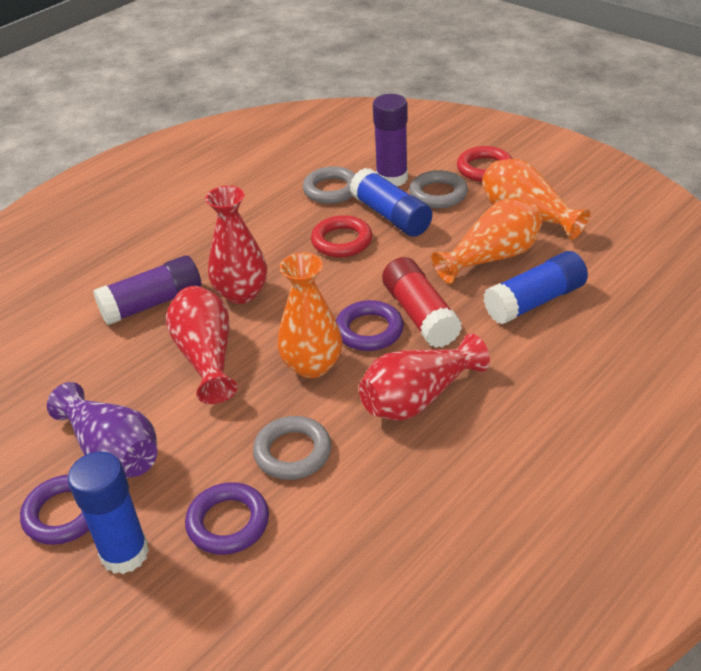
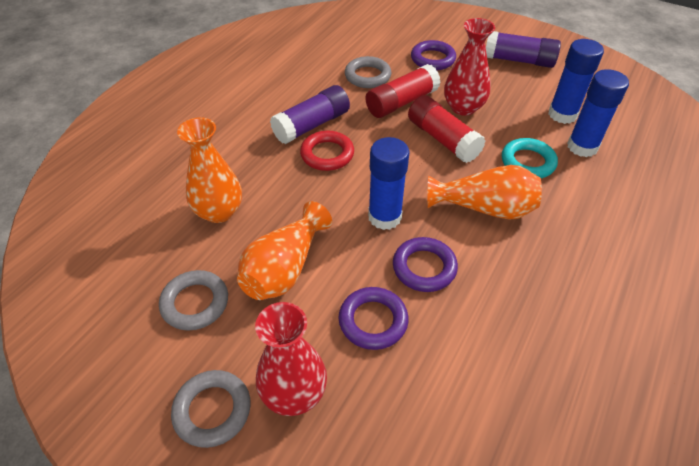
purple vase: 1 -> 0
red glue stick: 1 -> 2
red ring: 2 -> 1
red vase: 3 -> 2
turquoise ring: 0 -> 1

